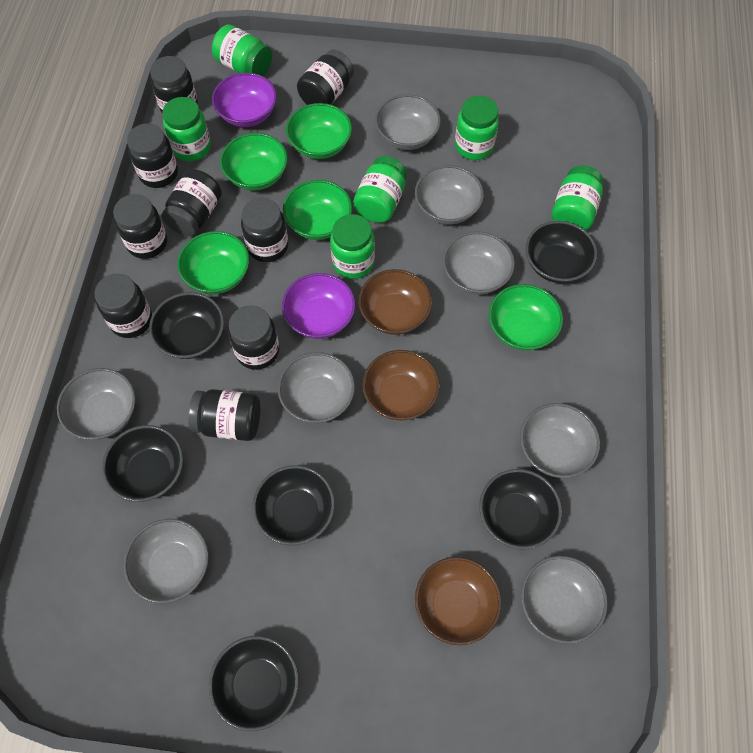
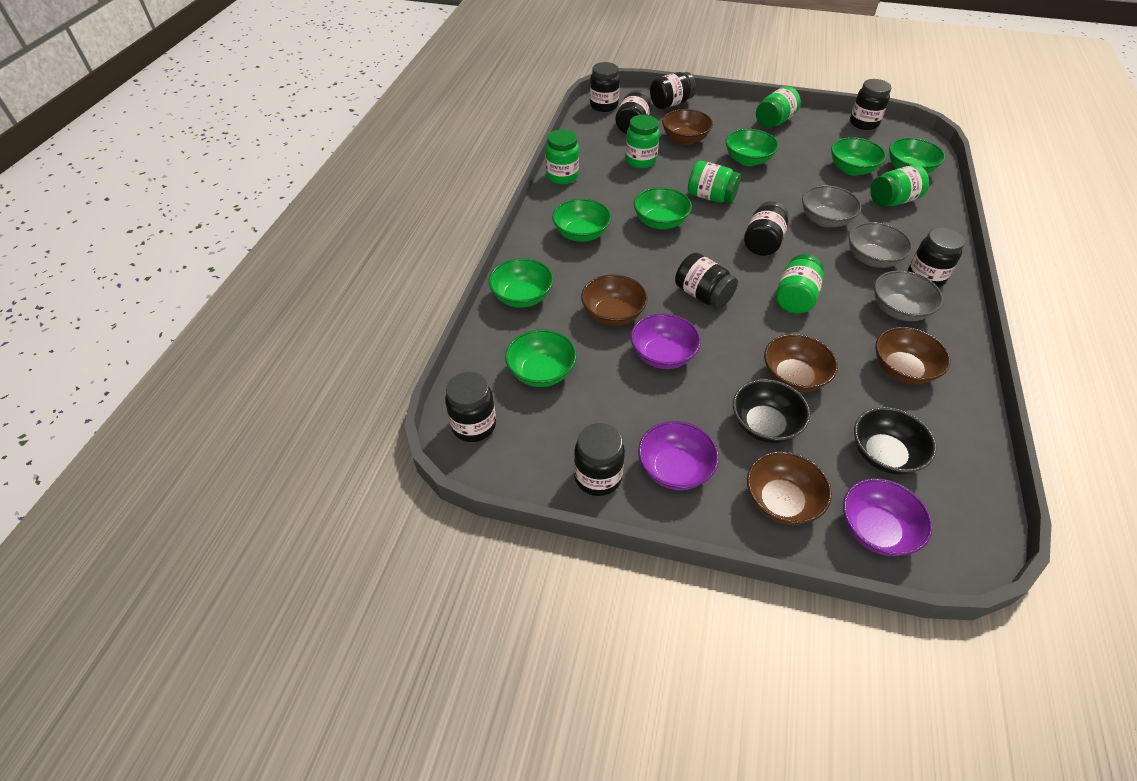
black bowl: 6 -> 2
brown bowl: 3 -> 5
green bowl: 5 -> 7
grey bowl: 8 -> 3
purple bowl: 2 -> 3

